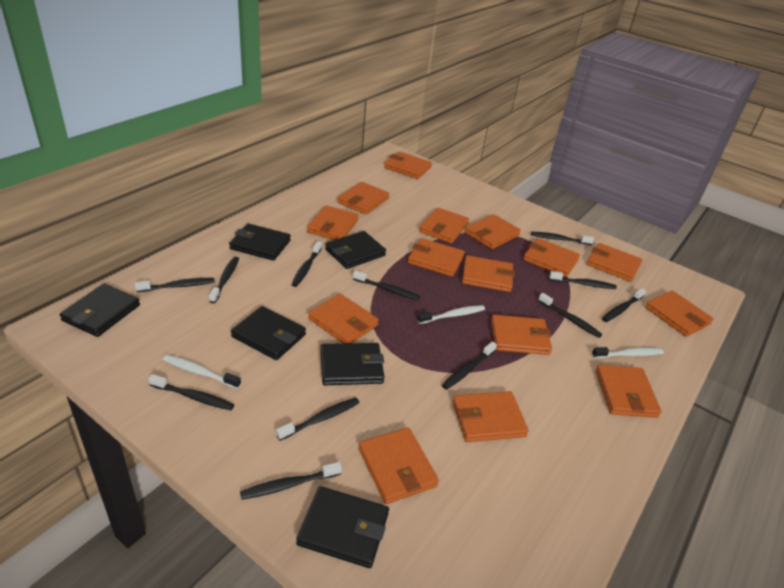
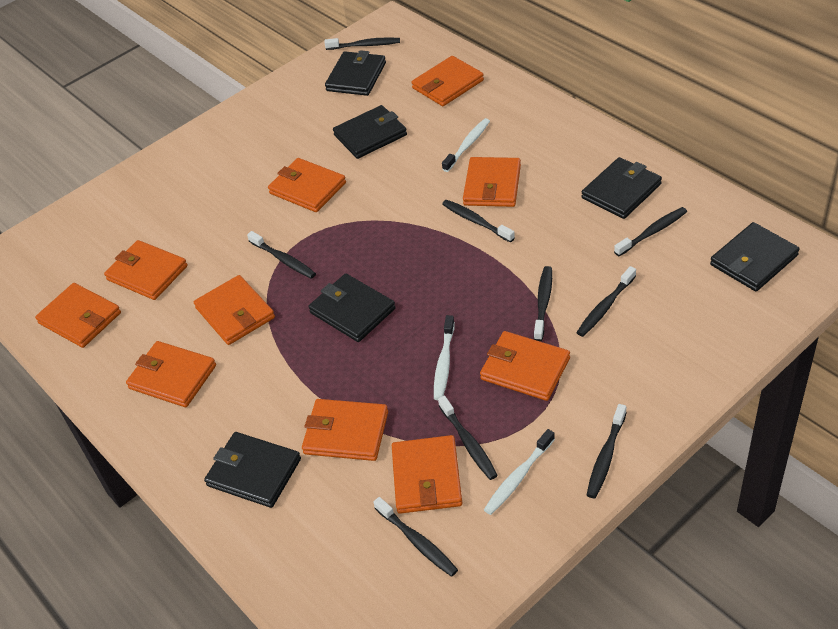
black toothbrush: 12 -> 9
orange wallet: 15 -> 10

